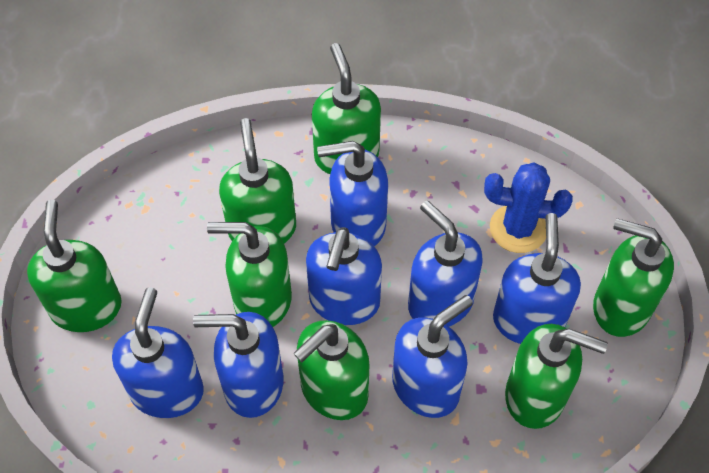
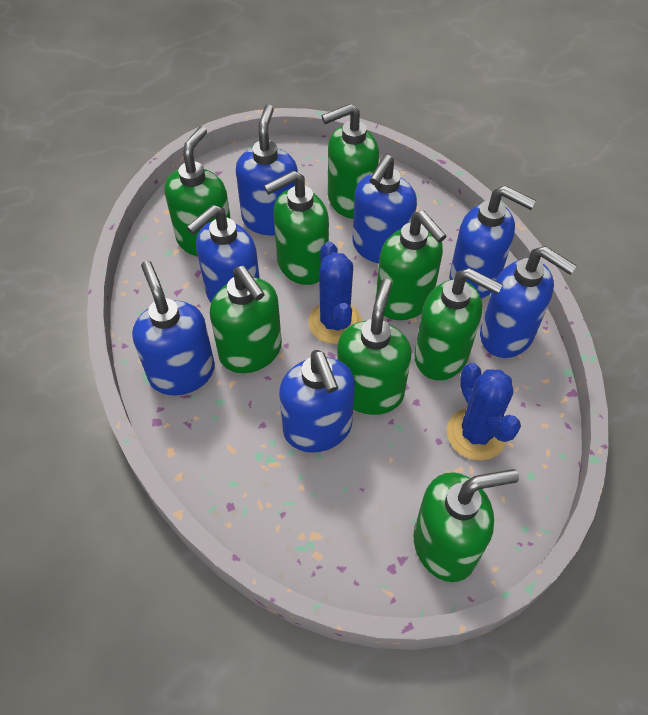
blue cactus: 1 -> 2
green soap dispenser: 7 -> 8

